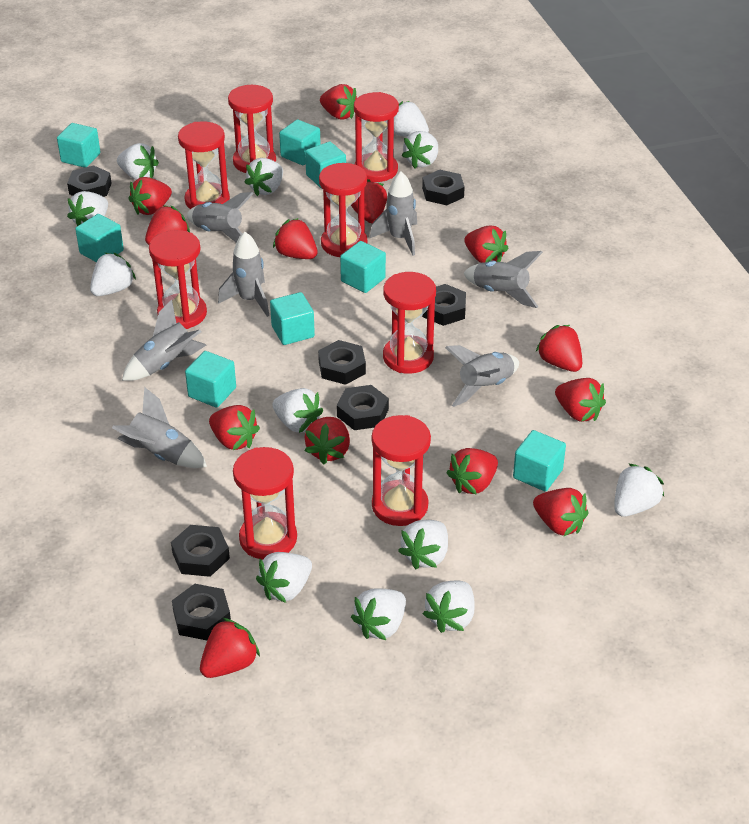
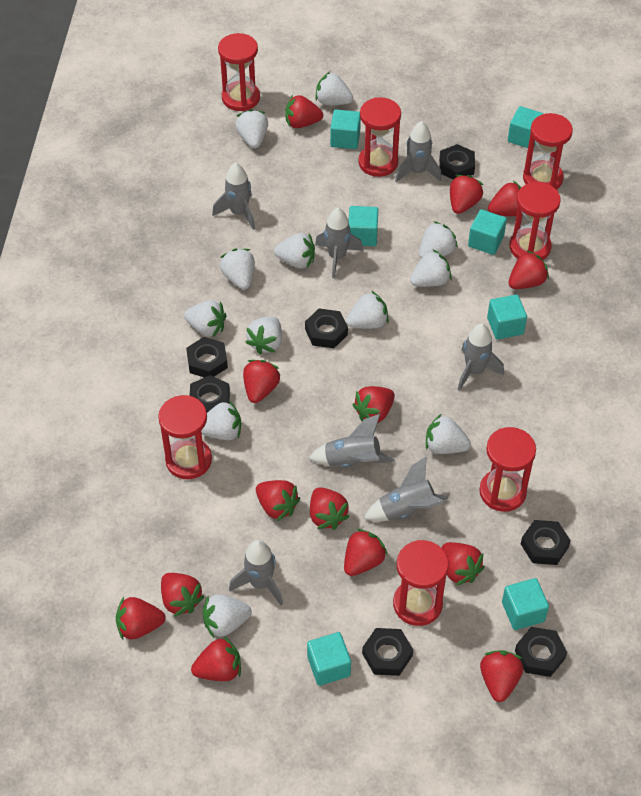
red hourglass: 8 -> 7
red strawberry: 13 -> 14
turquoise cube: 8 -> 7

